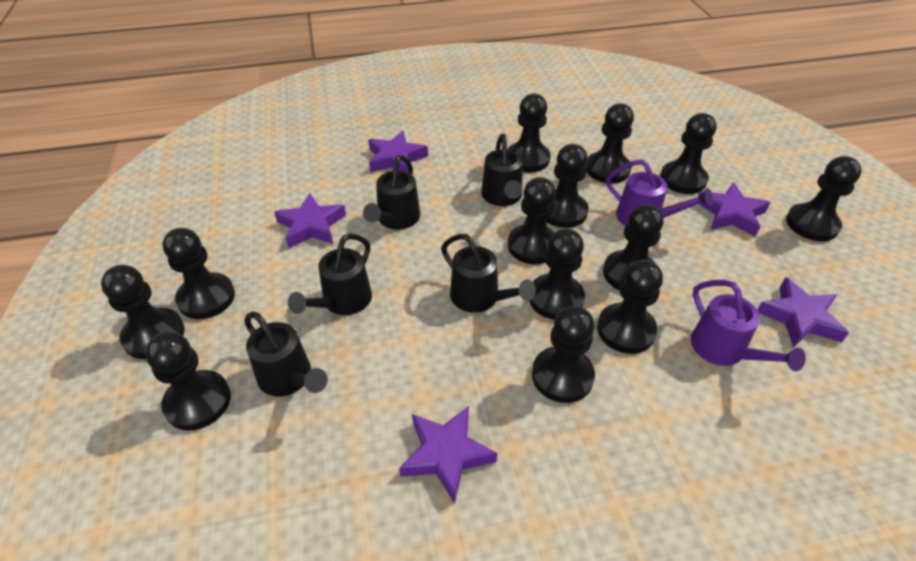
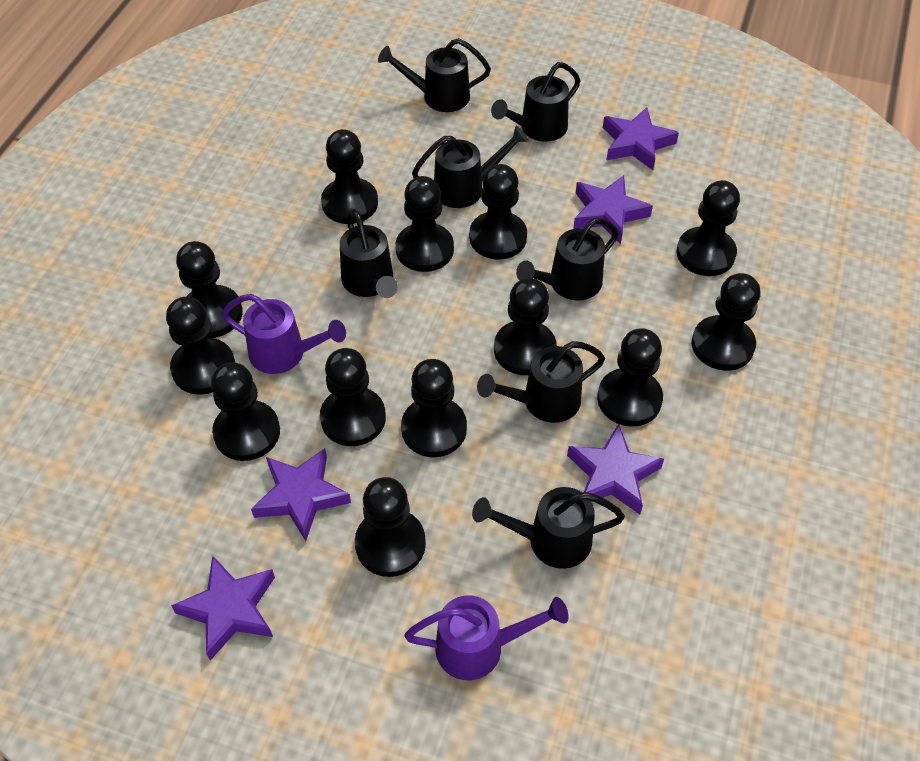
black watering can: 5 -> 7

